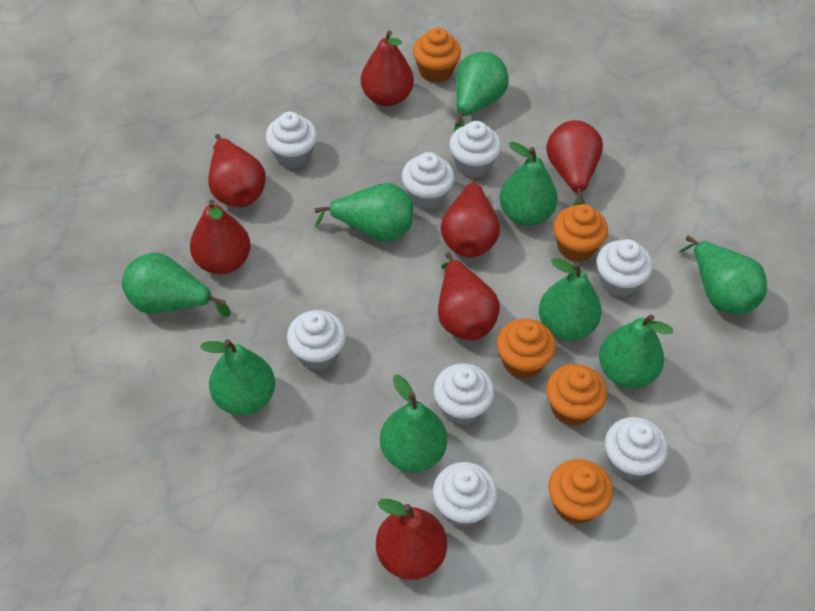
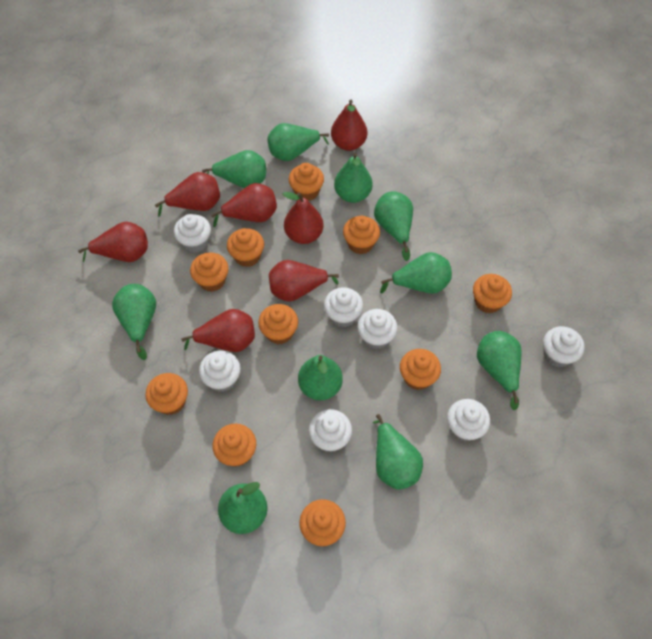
green pear: 9 -> 10
orange cupcake: 5 -> 10
white cupcake: 8 -> 7

